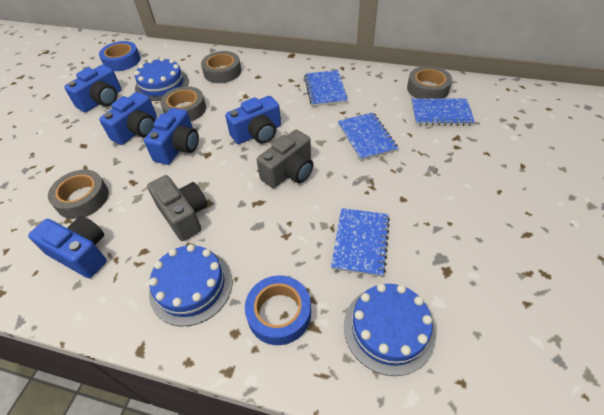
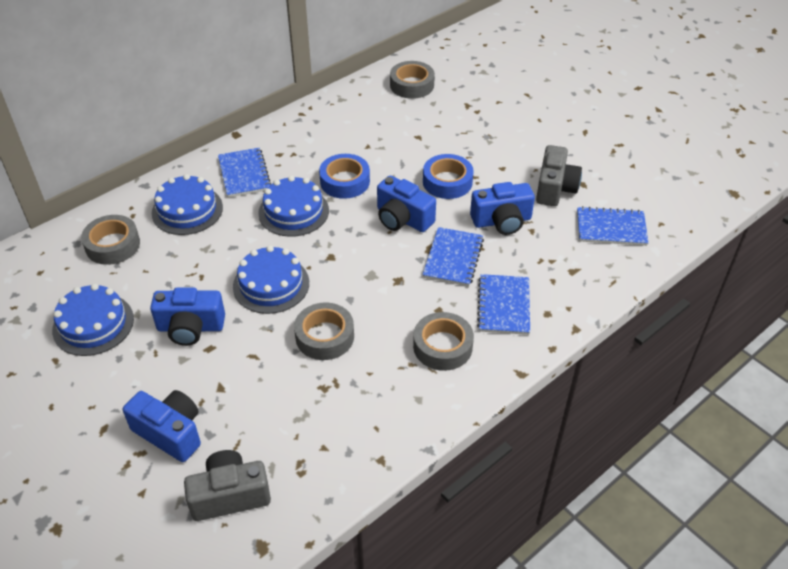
blue cake: 3 -> 4
blue camera: 5 -> 4

